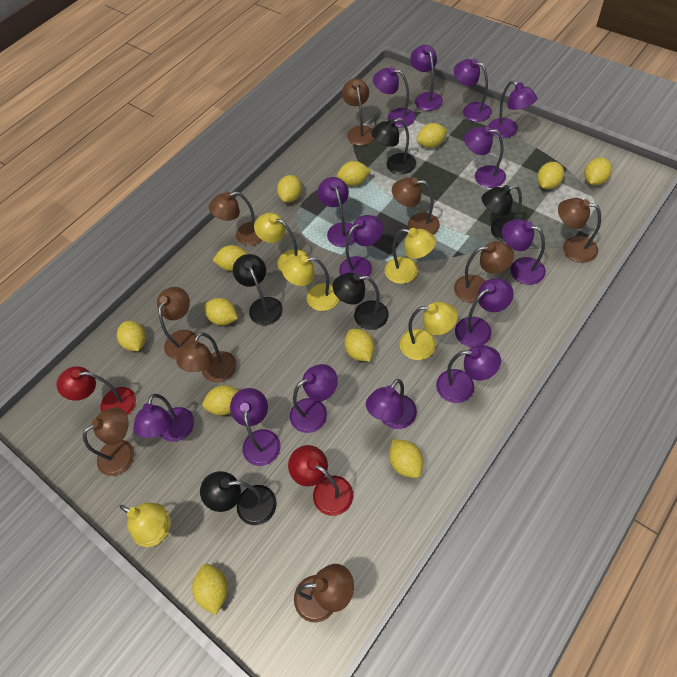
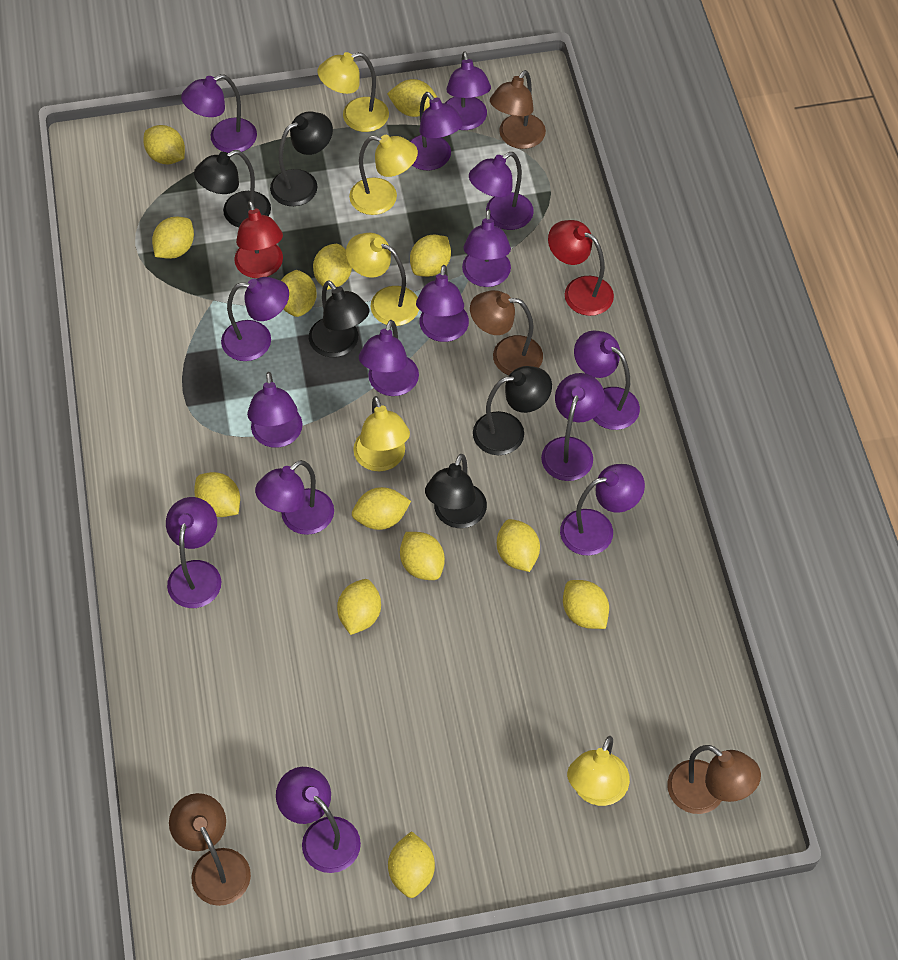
brown lamp: 9 -> 4
purple lamp: 14 -> 15
yellow lemon: 12 -> 13

